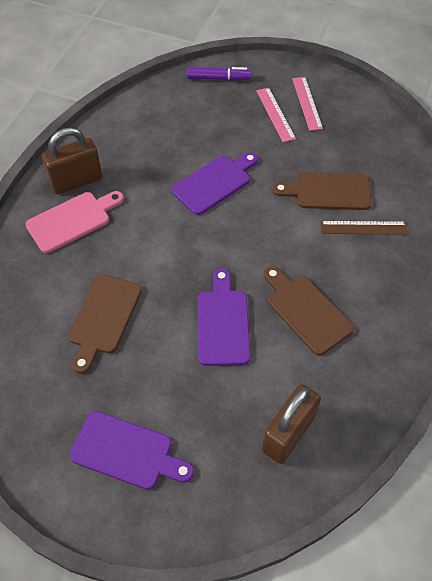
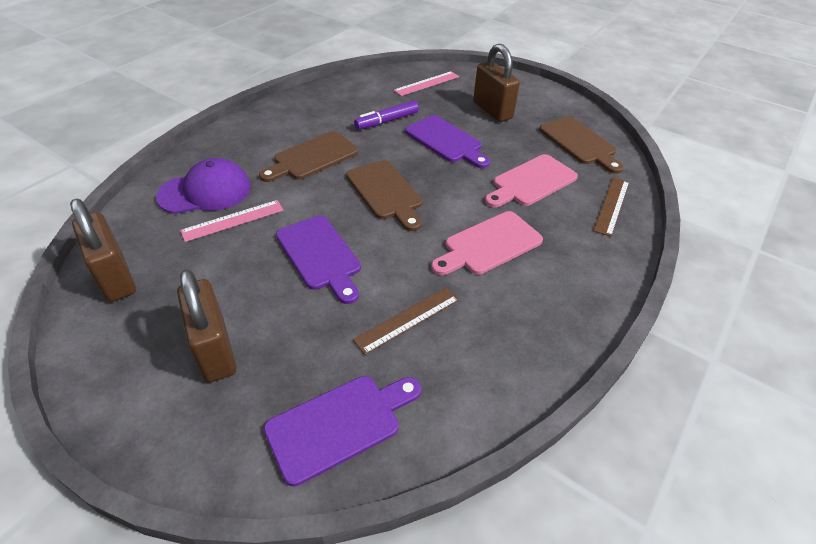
brown padlock: 2 -> 3
brown ruler: 1 -> 2
pink cutting board: 1 -> 2
purple cap: 0 -> 1

